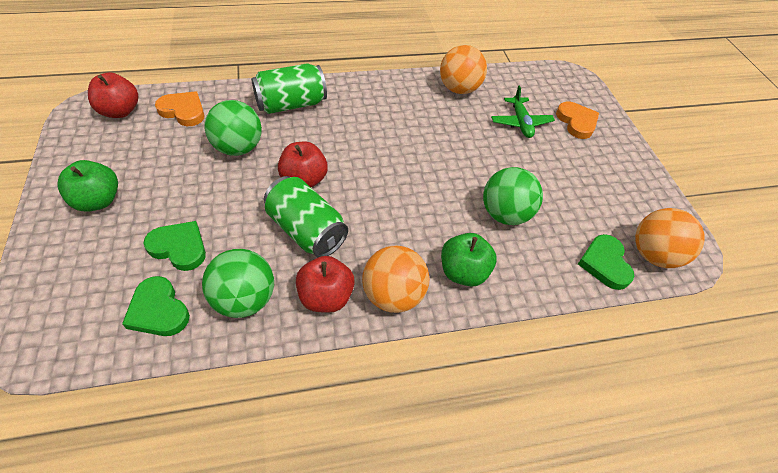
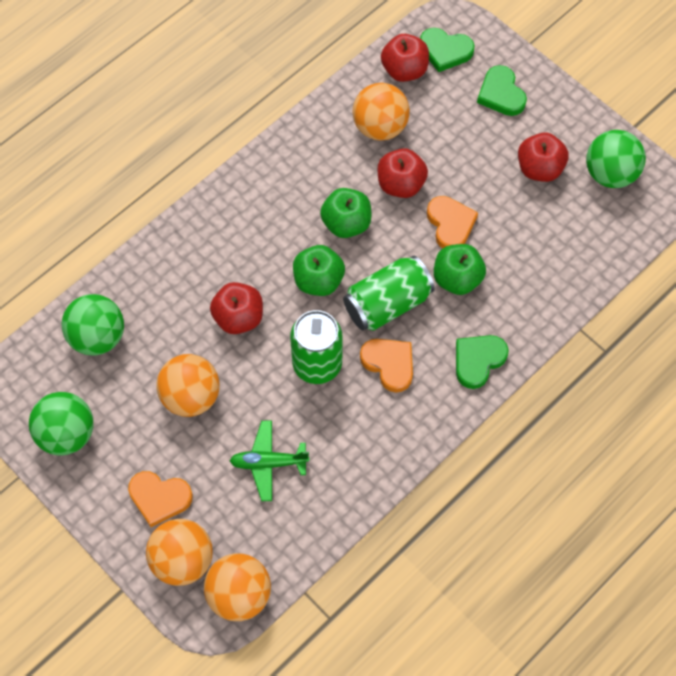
green apple: 2 -> 3
orange ball: 3 -> 4
orange heart: 2 -> 3
red apple: 3 -> 4

